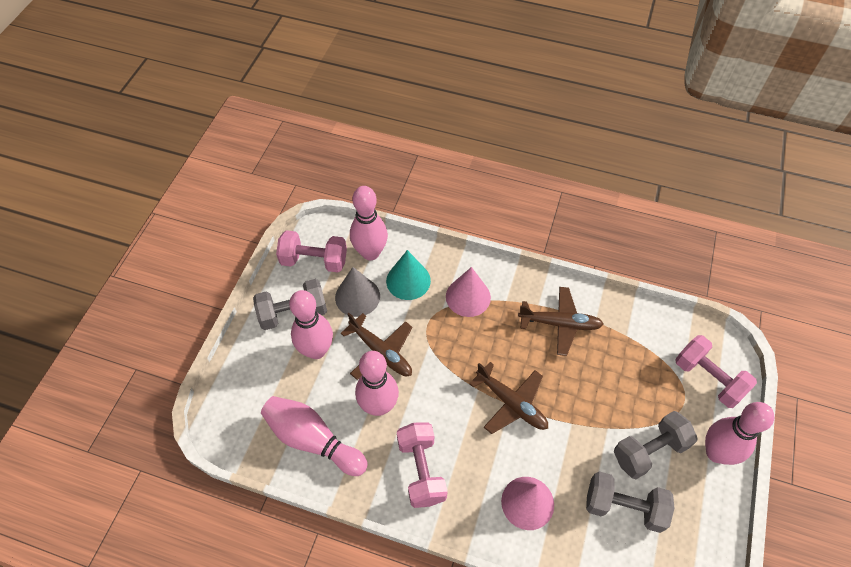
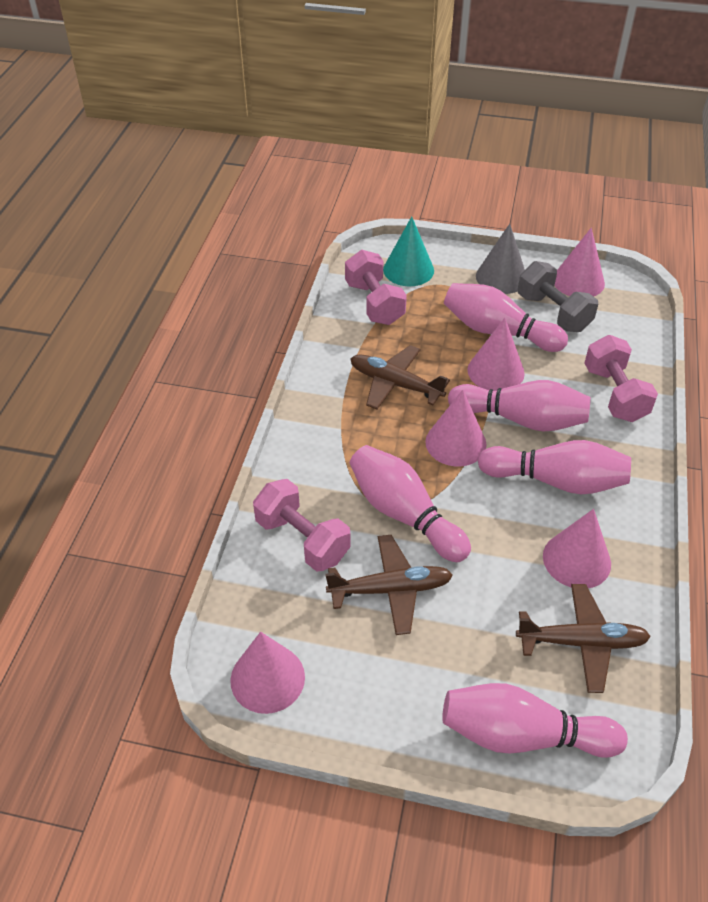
grey dumbbell: 3 -> 1
pink cone: 2 -> 5

